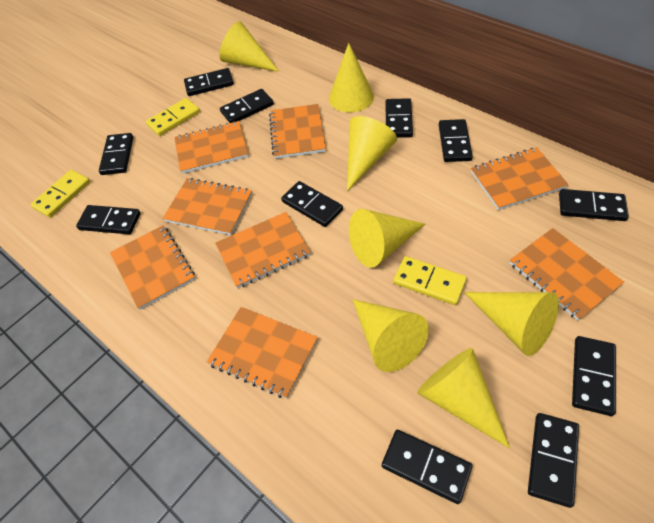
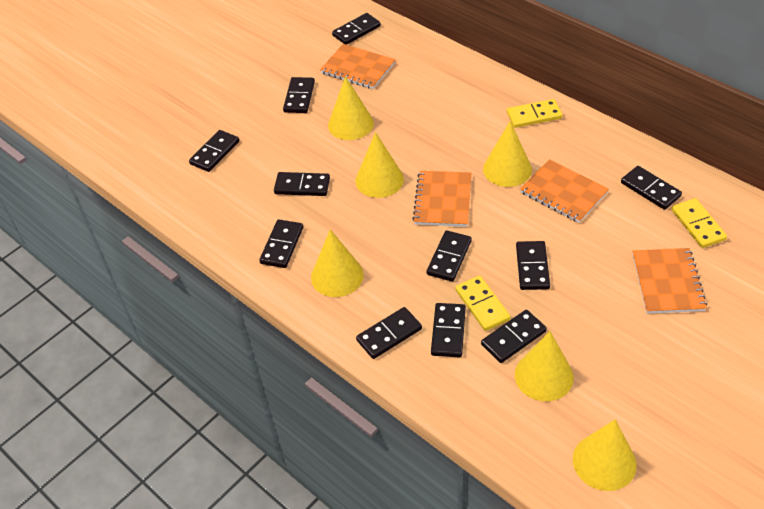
orange notebook: 8 -> 4
yellow cone: 7 -> 6

